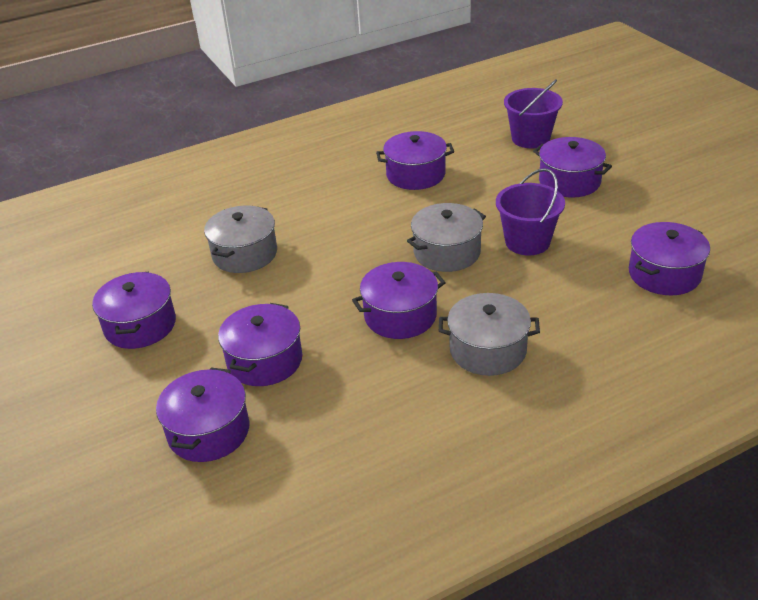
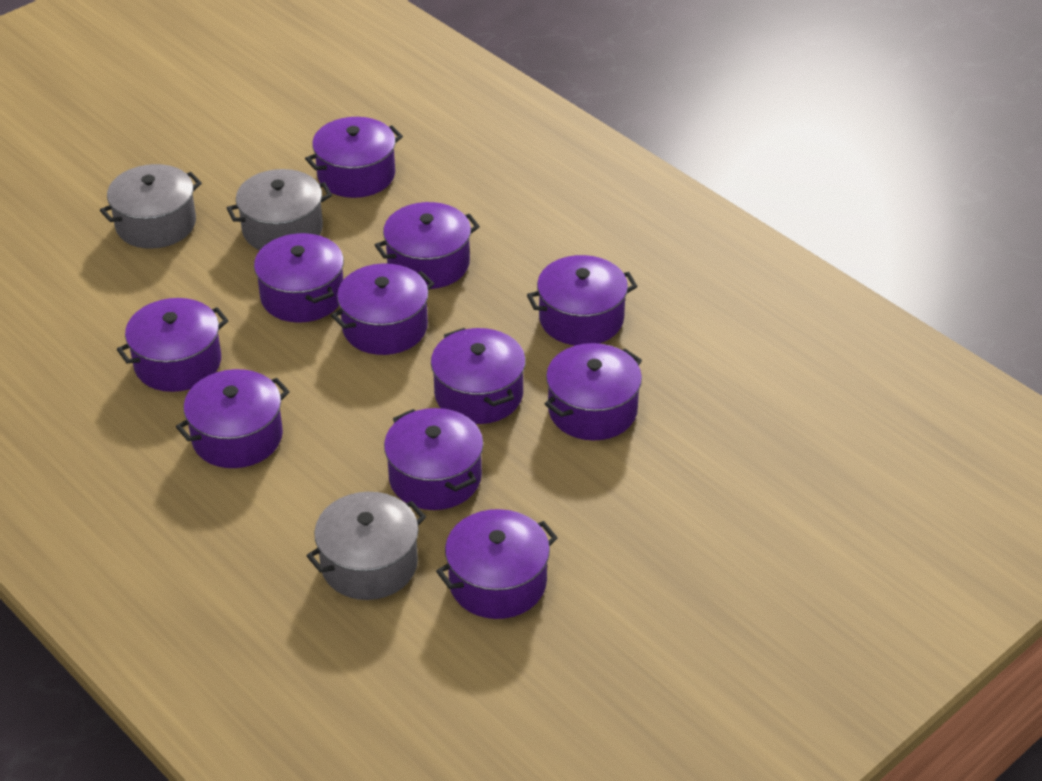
purple bucket: 2 -> 0
purple pot: 7 -> 11

